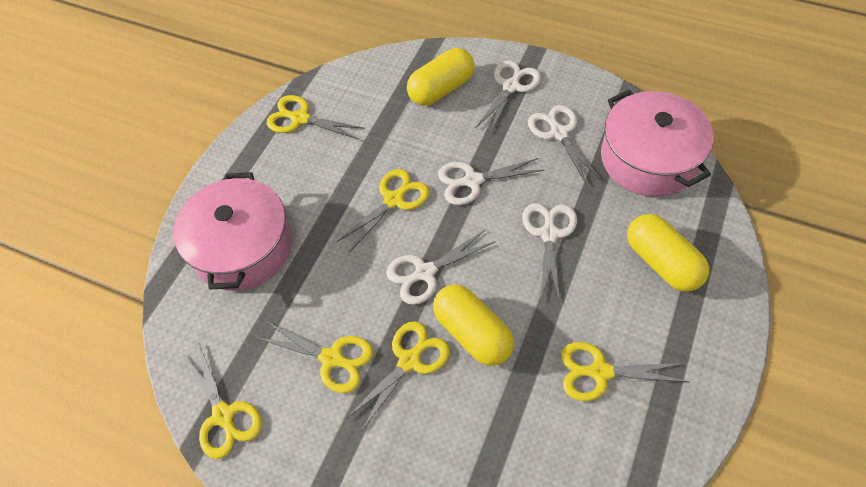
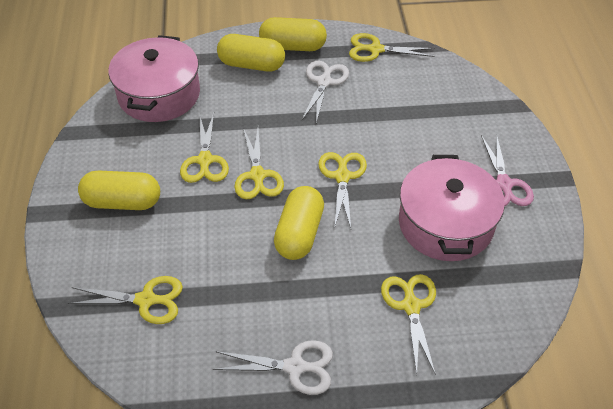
pink scissors: 0 -> 1
white scissors: 5 -> 2
yellow capsule: 3 -> 4

